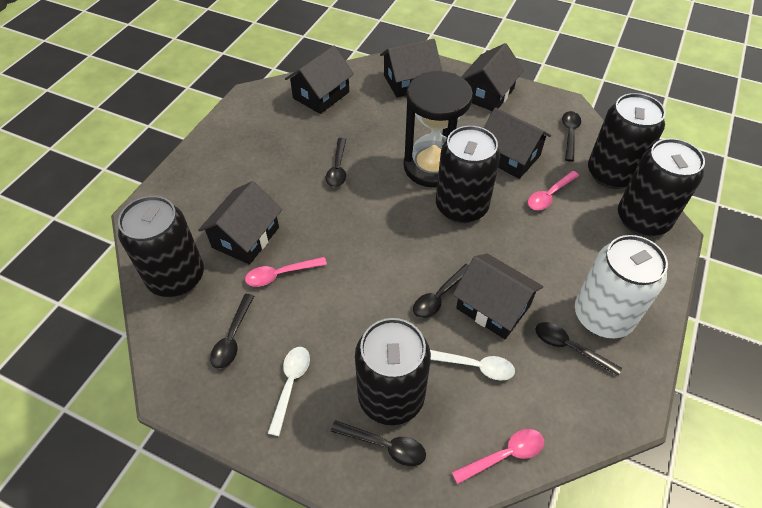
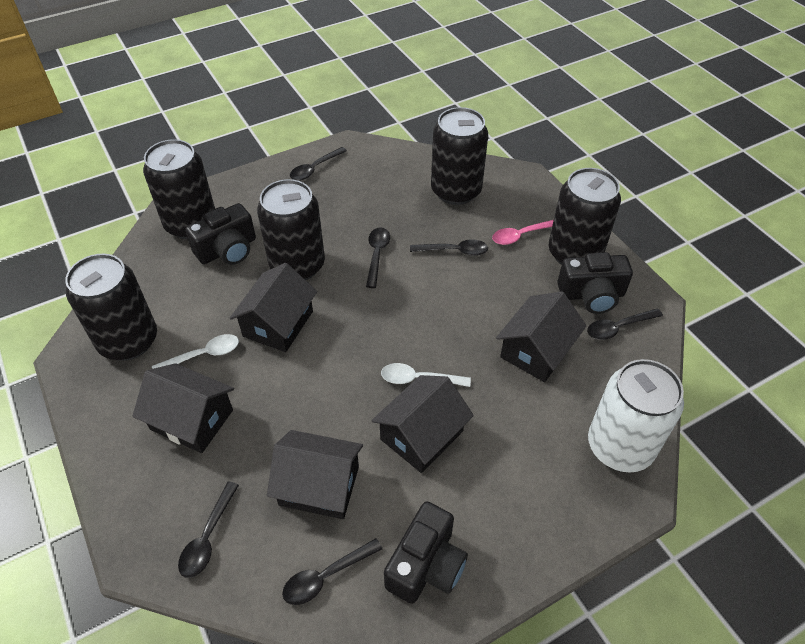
black camera: 0 -> 3
black hourglass: 1 -> 0
black house: 6 -> 5
pink spoon: 3 -> 1

